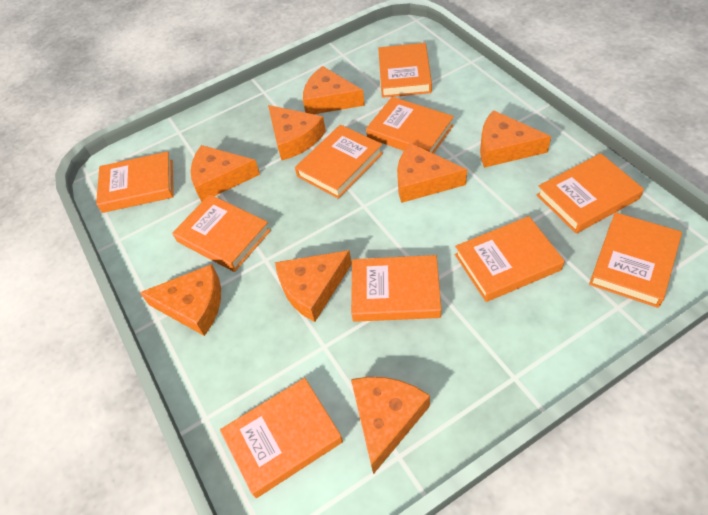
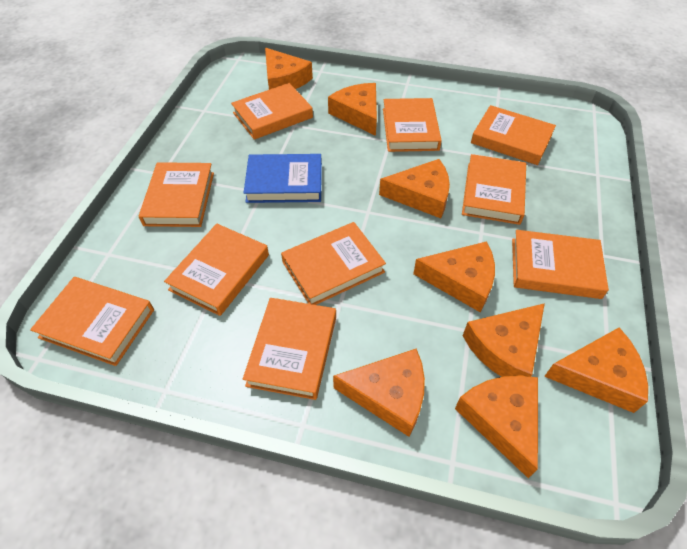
blue book: 0 -> 1

